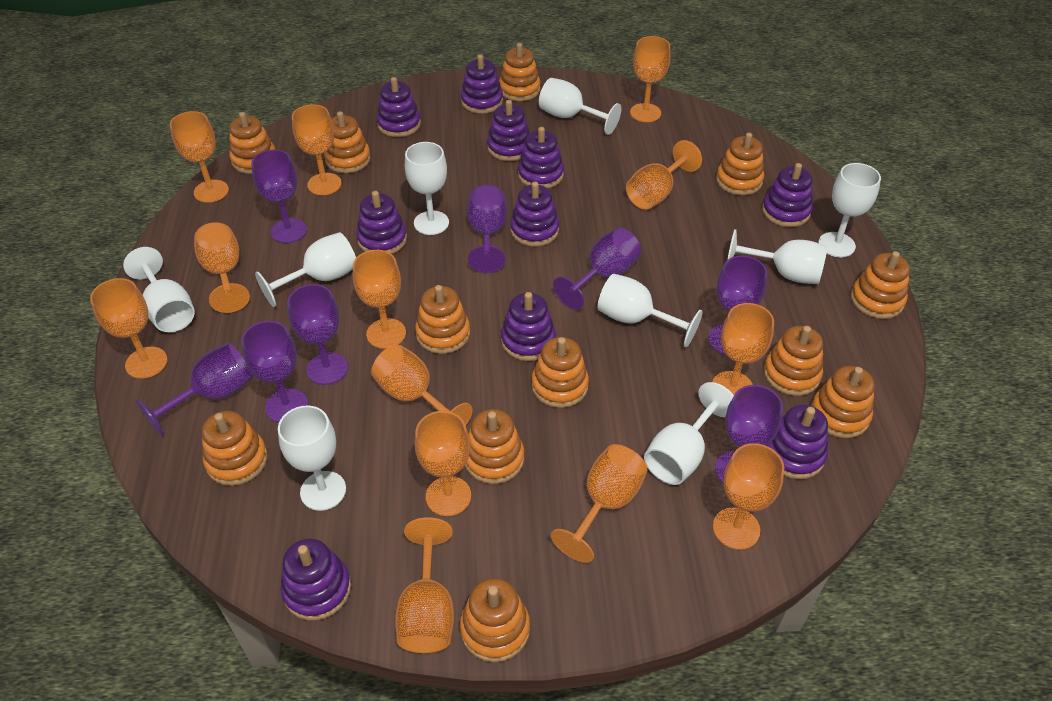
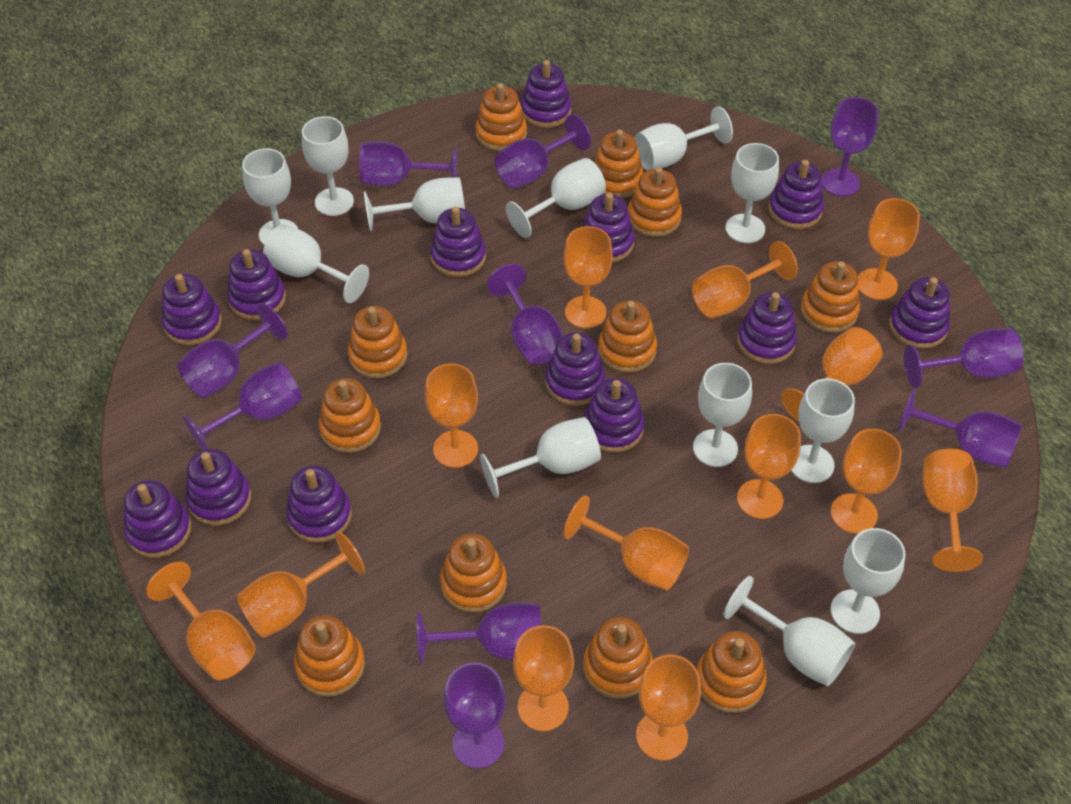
orange stacking toy: 12 -> 11
purple goblet: 8 -> 10
purple stacking toy: 10 -> 13
white goblet: 9 -> 12

